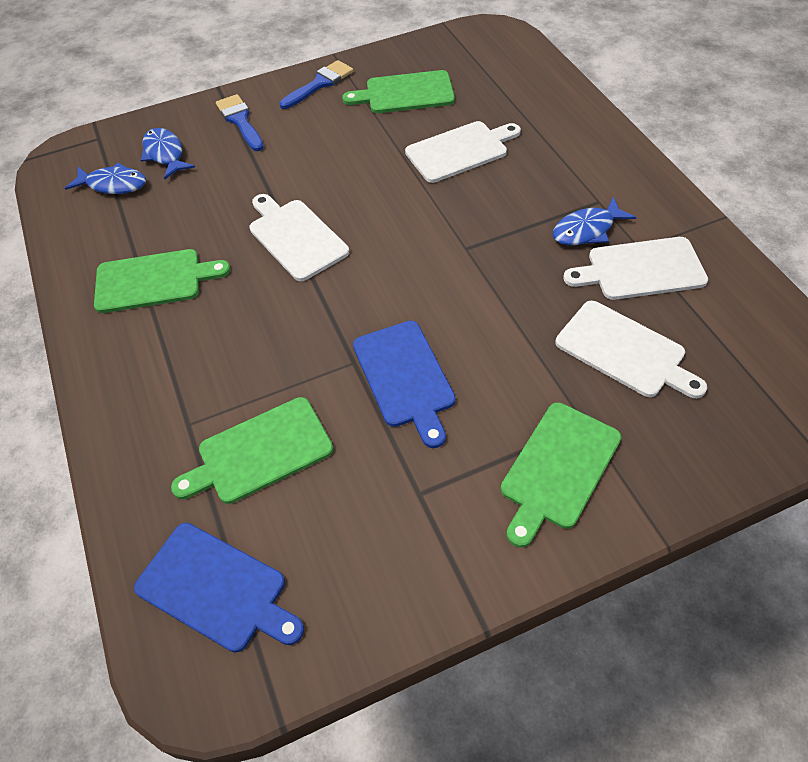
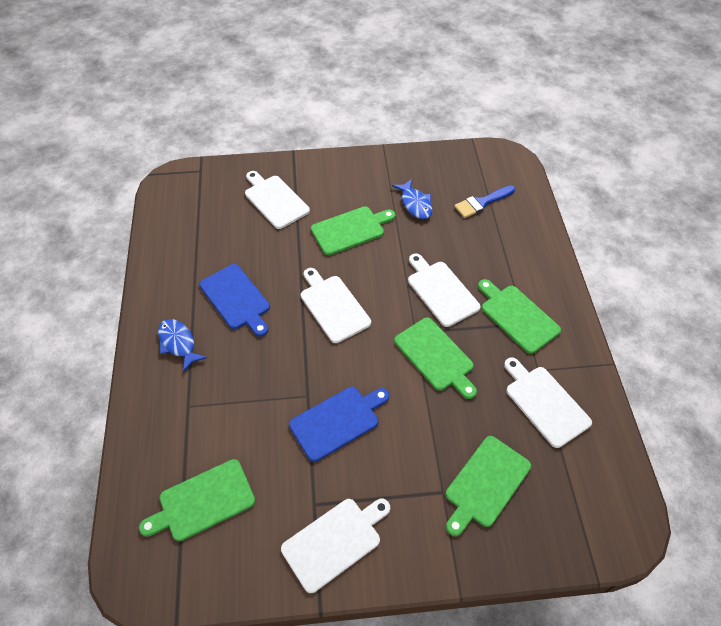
blue brush: 2 -> 1
blue fish: 3 -> 2
green cutting board: 4 -> 5
white cutting board: 4 -> 5

